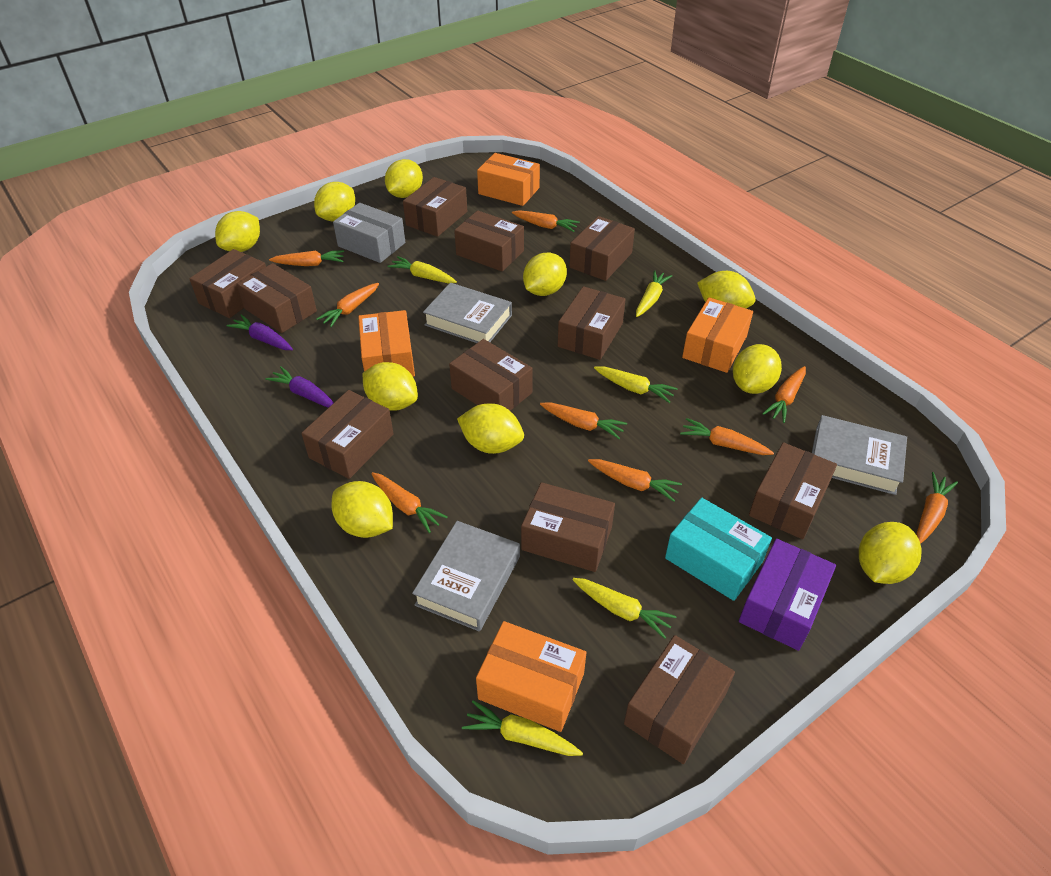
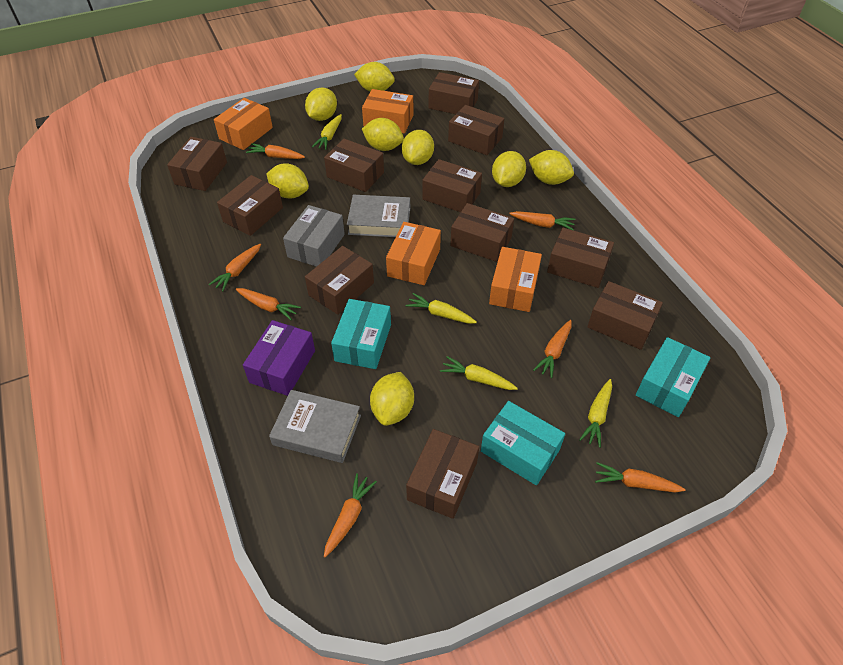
grey book: 3 -> 2
orange carrot: 9 -> 7
purple carrot: 2 -> 0
turquoise box: 1 -> 3
yellow carrot: 5 -> 4
yellow lemon: 10 -> 8

